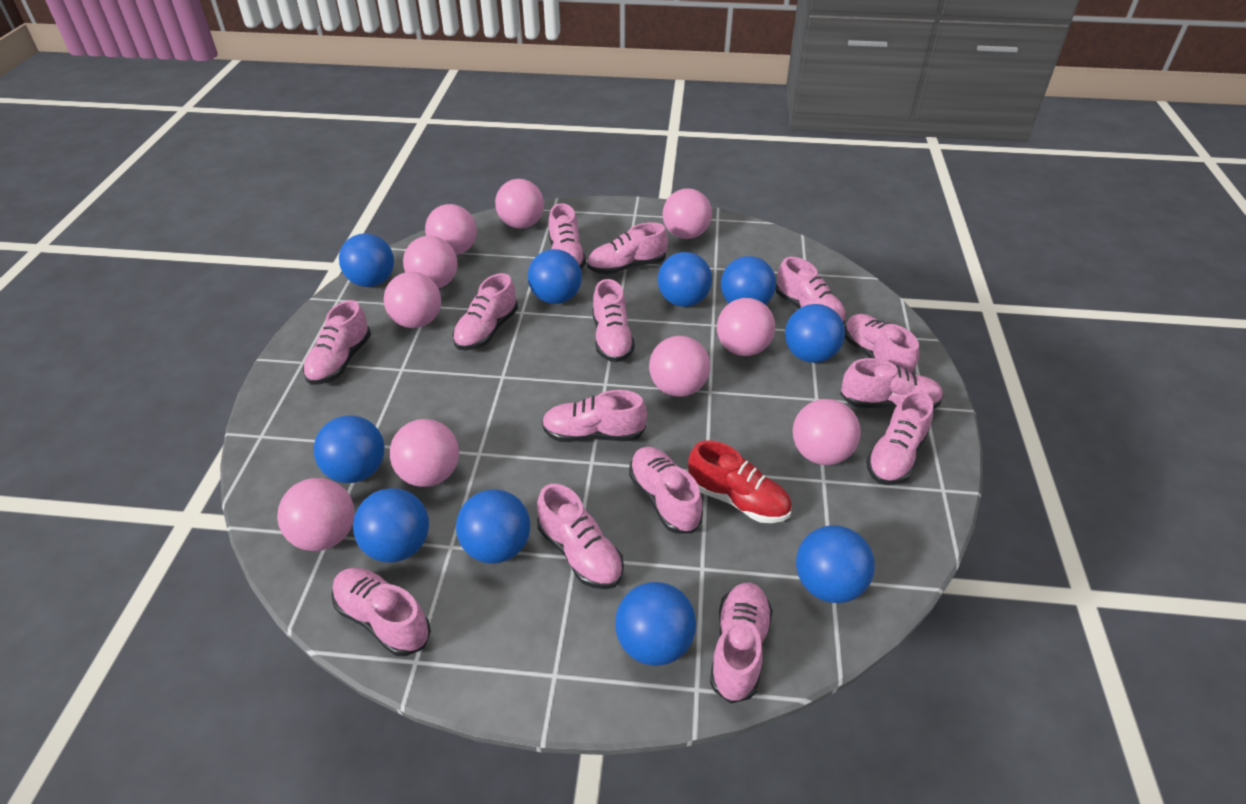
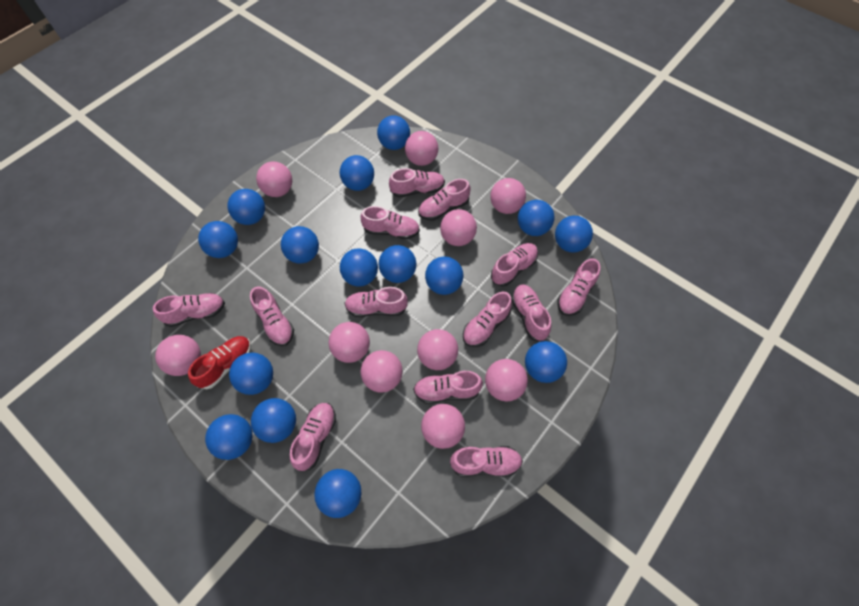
blue ball: 10 -> 15
pink shoe: 14 -> 13

